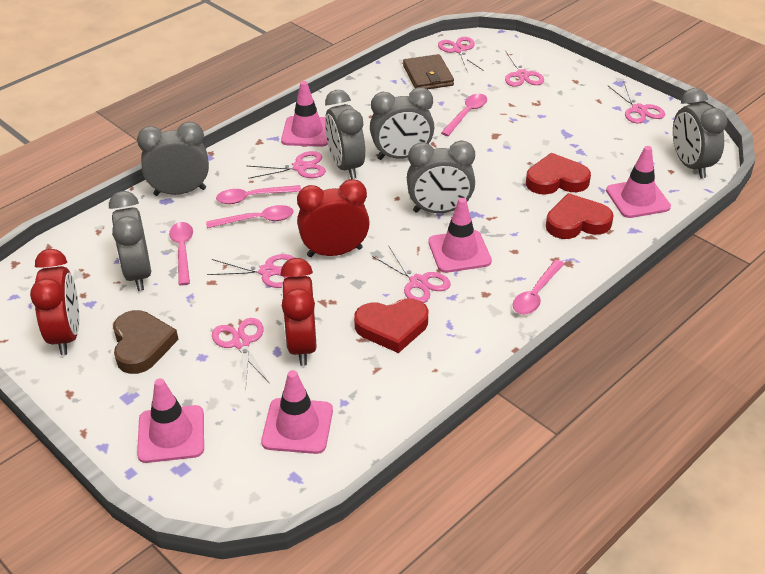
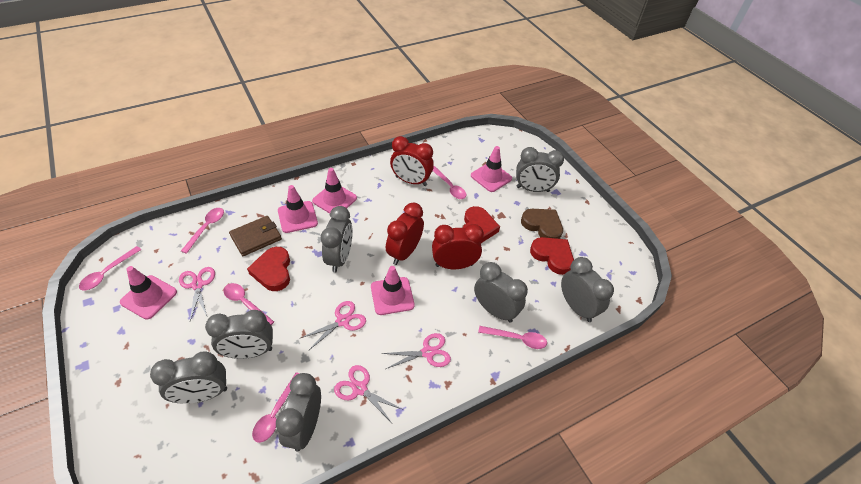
grey clock: 6 -> 7
pink scissors: 7 -> 4
pink spoon: 5 -> 6

